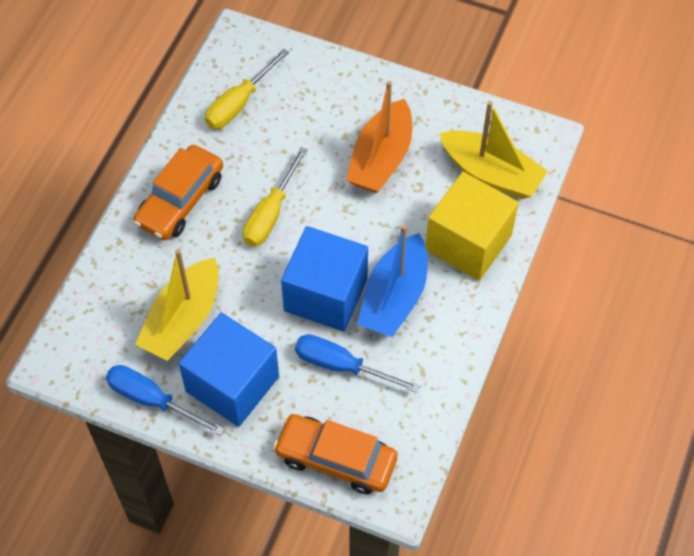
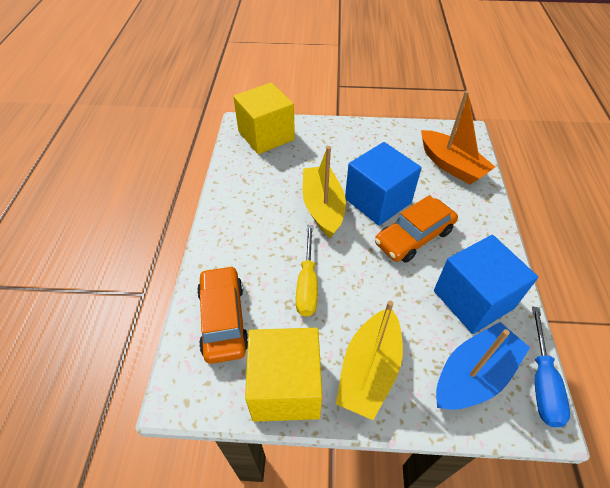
blue screwdriver: 2 -> 1
yellow cube: 1 -> 2
yellow screwdriver: 2 -> 1

